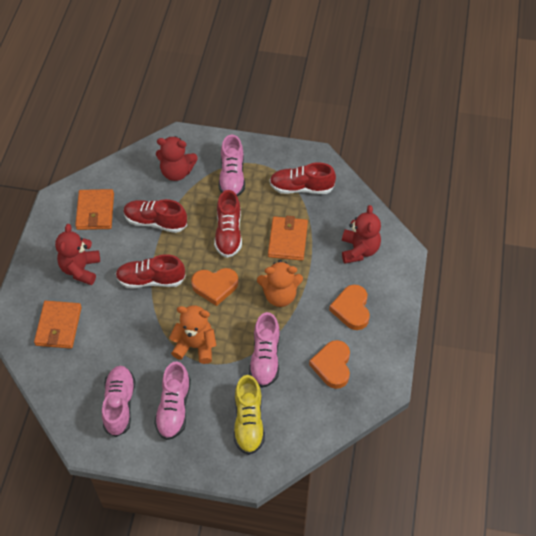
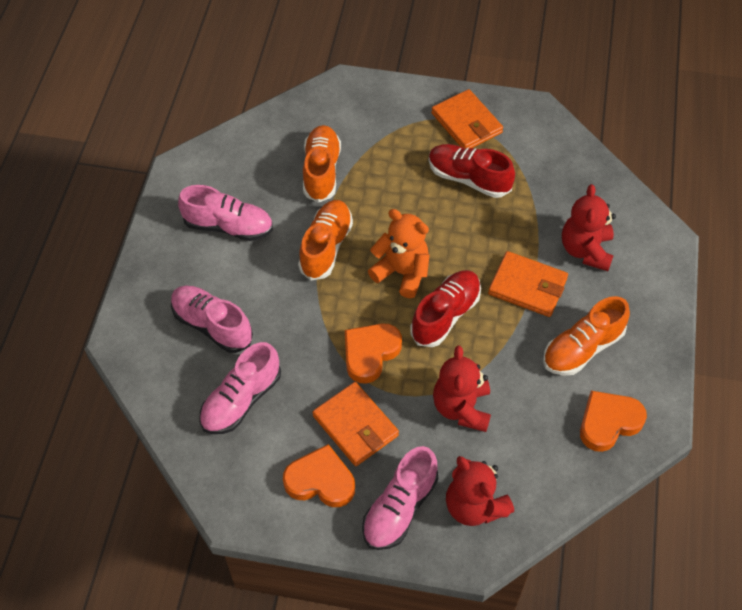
orange shoe: 0 -> 3
orange teddy bear: 2 -> 1
red shoe: 4 -> 2
yellow shoe: 1 -> 0

